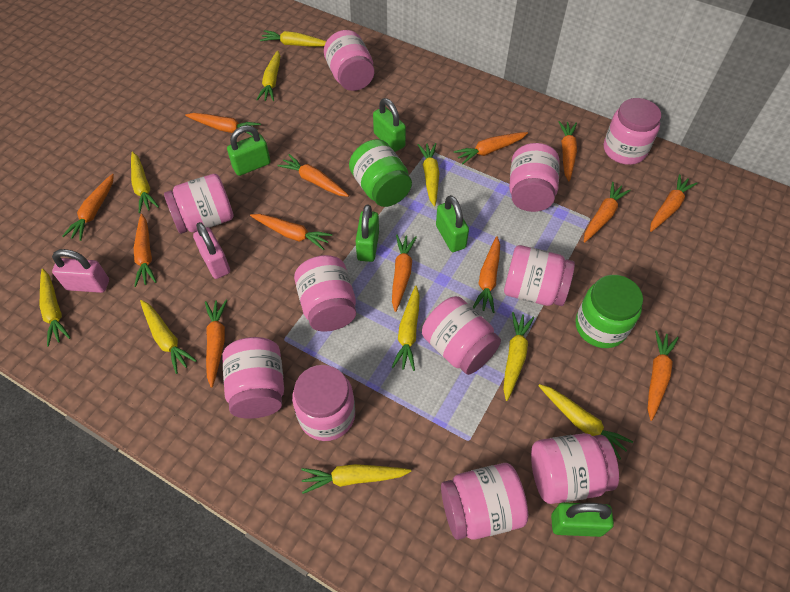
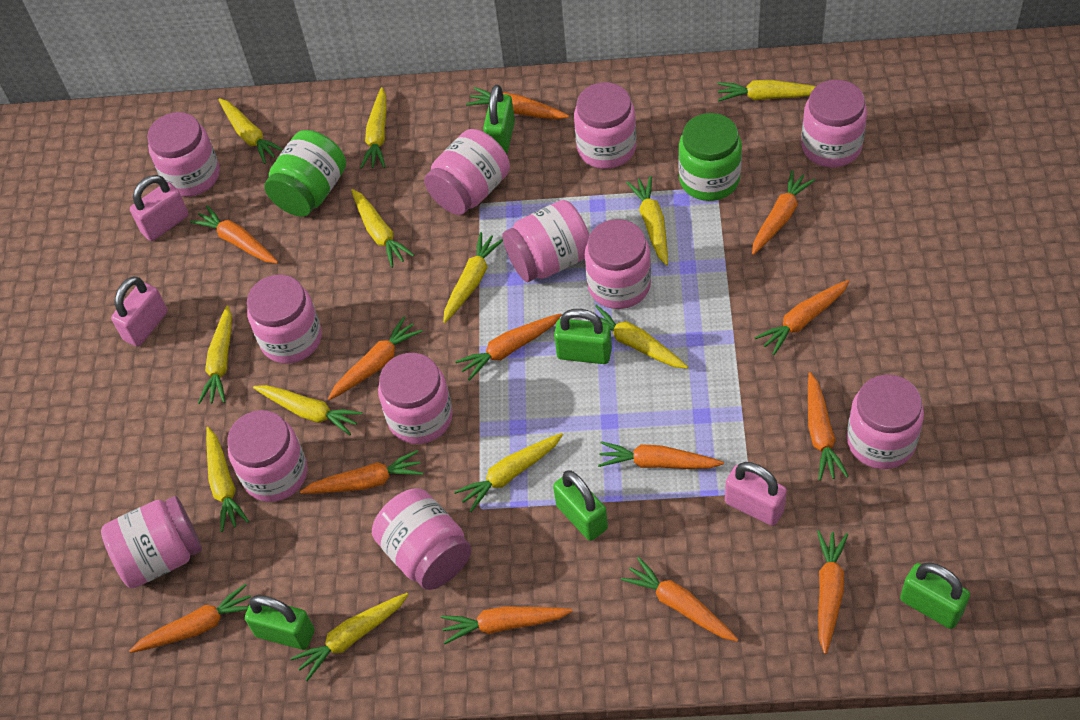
pink jar: 11 -> 12
pink padlock: 2 -> 3
yellow carrot: 10 -> 12

